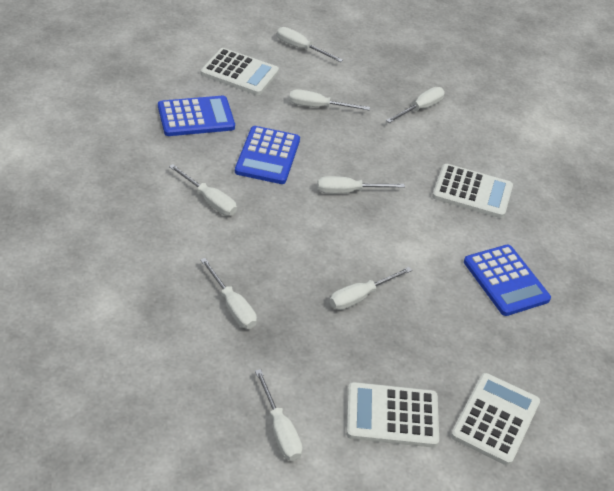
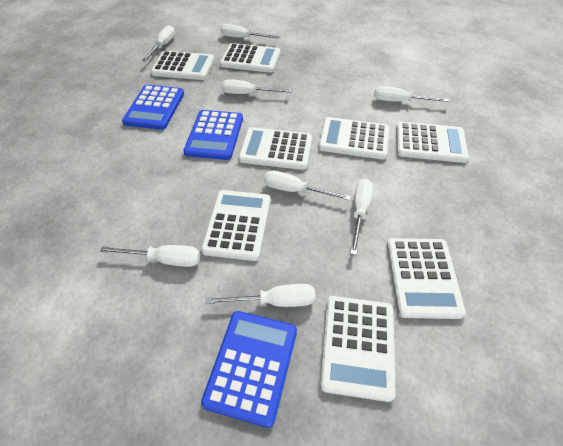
white calculator: 4 -> 8

